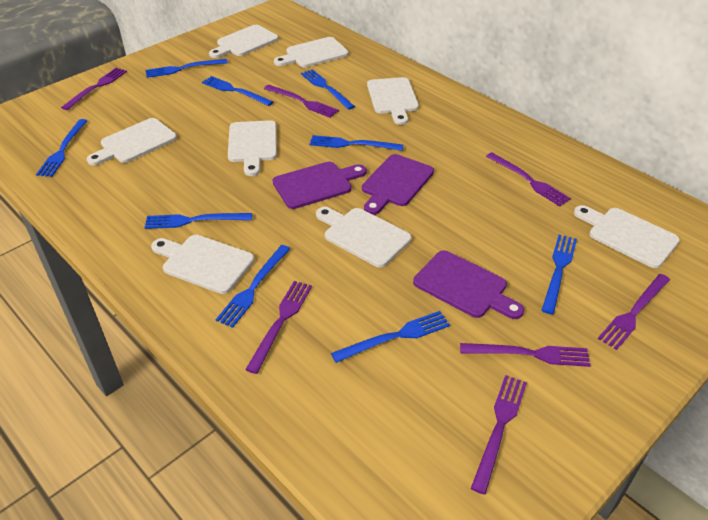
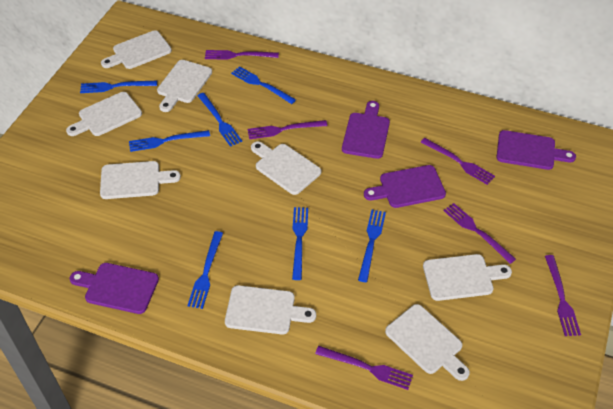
blue fork: 9 -> 7
purple cutting board: 3 -> 4
purple fork: 7 -> 6

